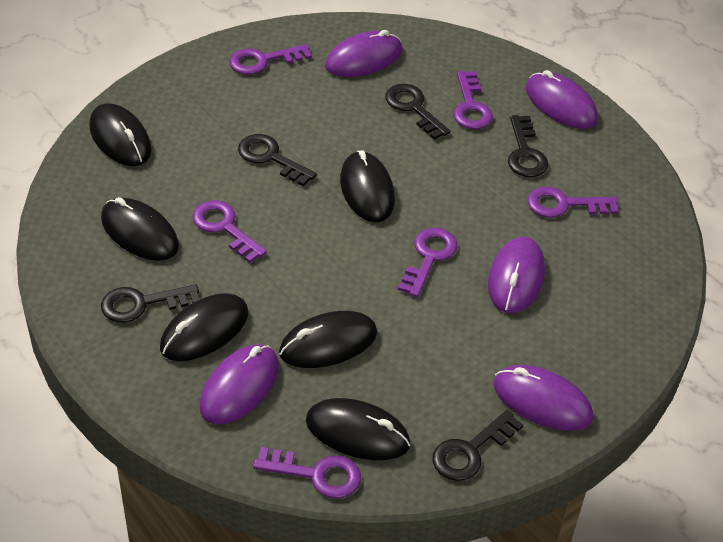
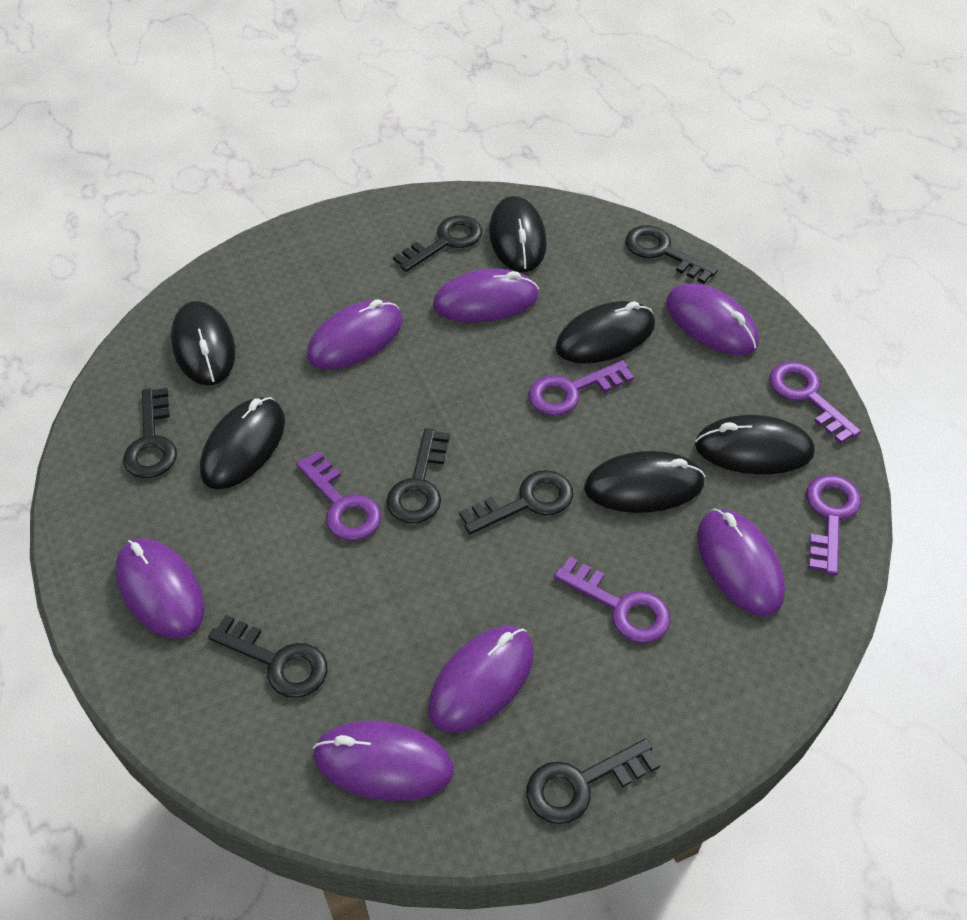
black key: 5 -> 7
purple key: 6 -> 5
purple mouse: 5 -> 7

